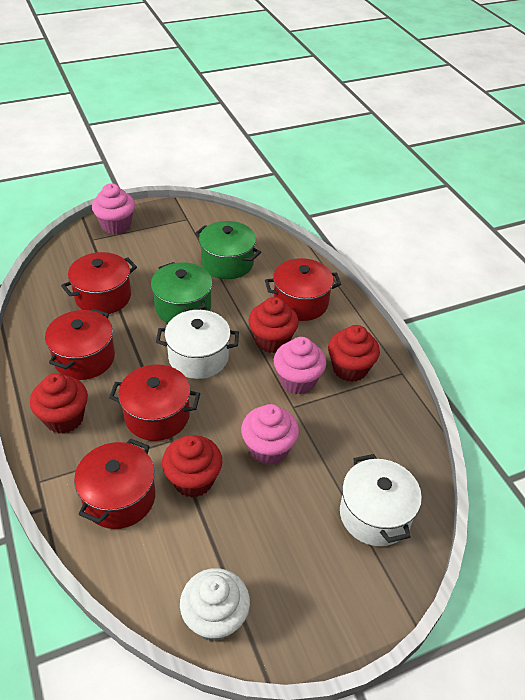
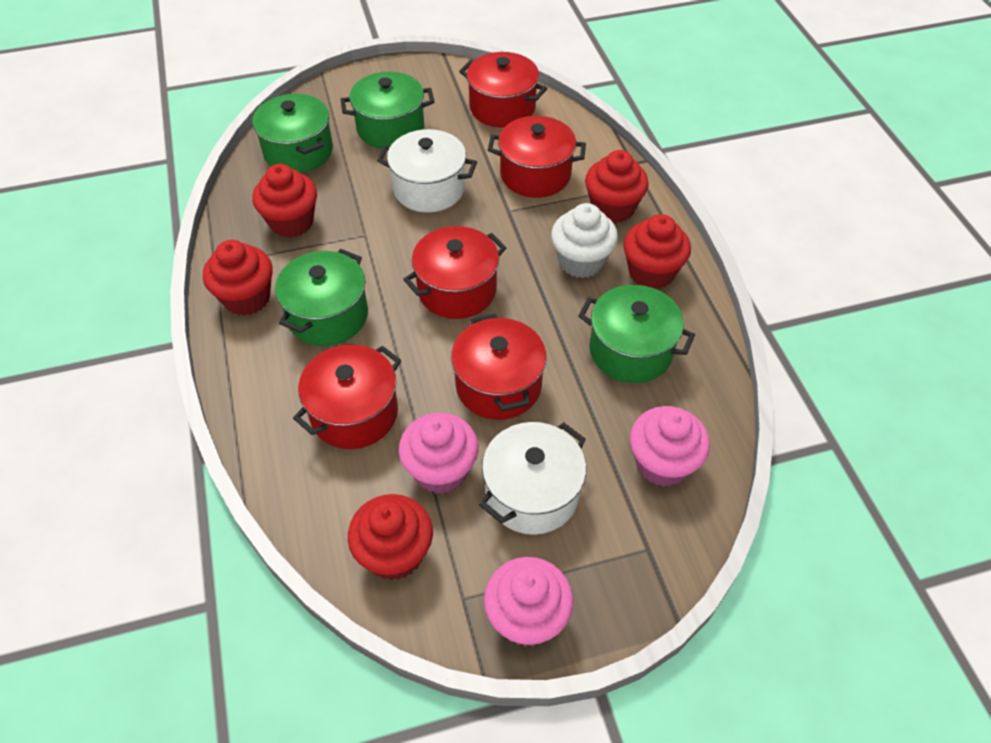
green pot: 2 -> 4
red cupcake: 4 -> 5

